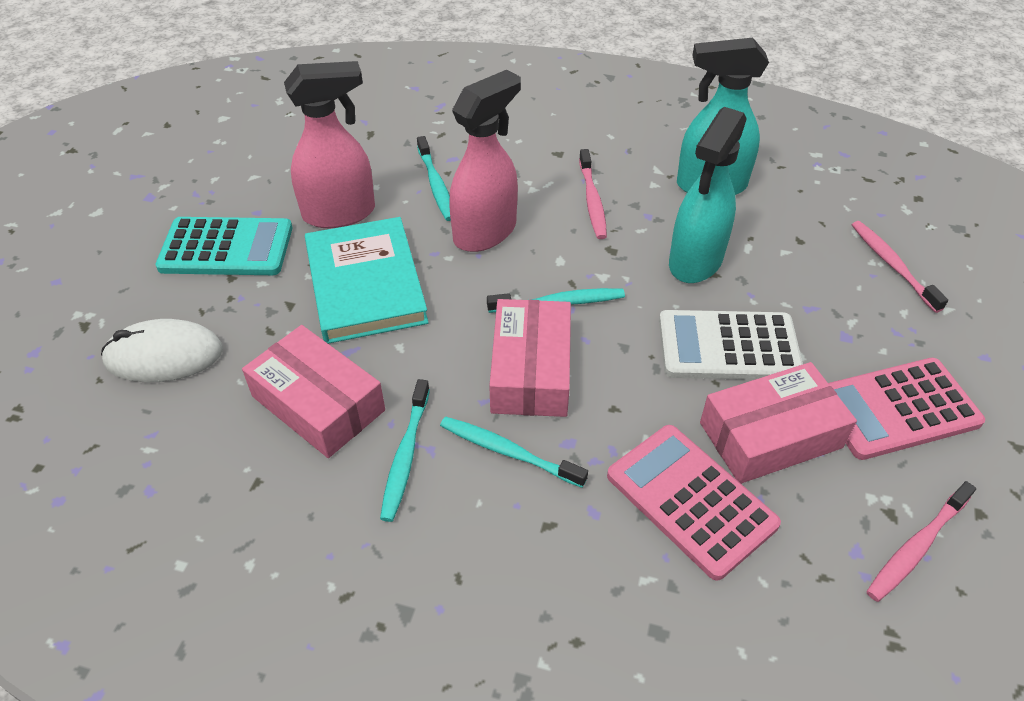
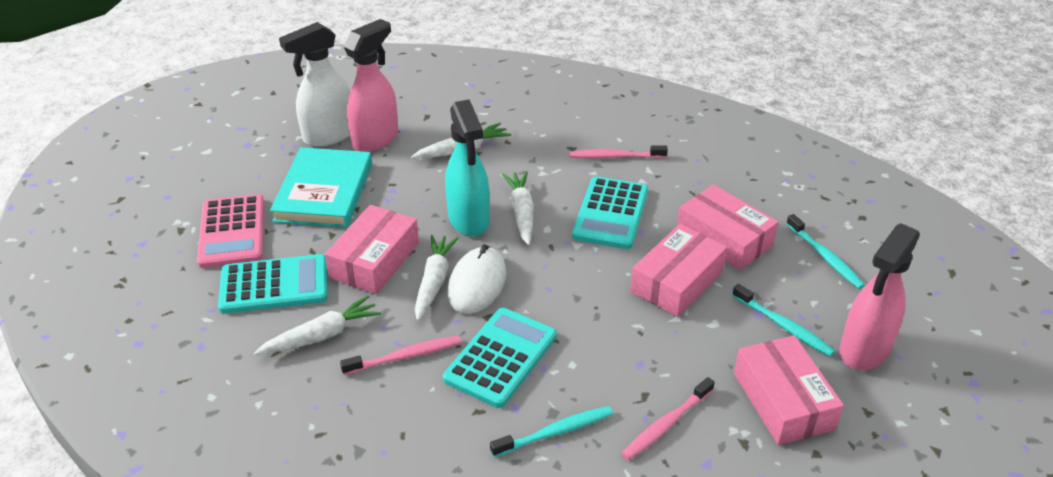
pink box: 3 -> 4
pink calculator: 2 -> 1
turquoise calculator: 1 -> 3
turquoise spray bottle: 2 -> 1
turquoise toothbrush: 4 -> 3
white calculator: 1 -> 0
white carrot: 0 -> 4
white spray bottle: 0 -> 1

